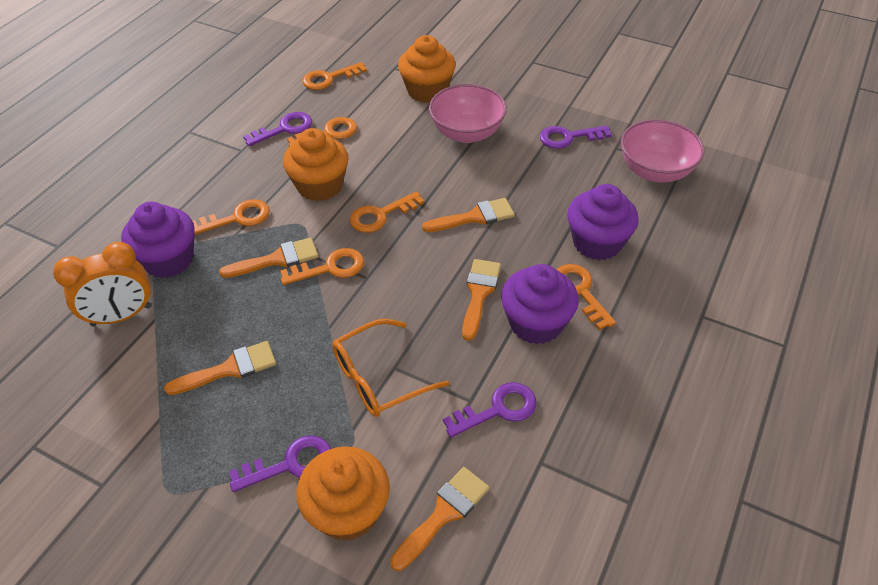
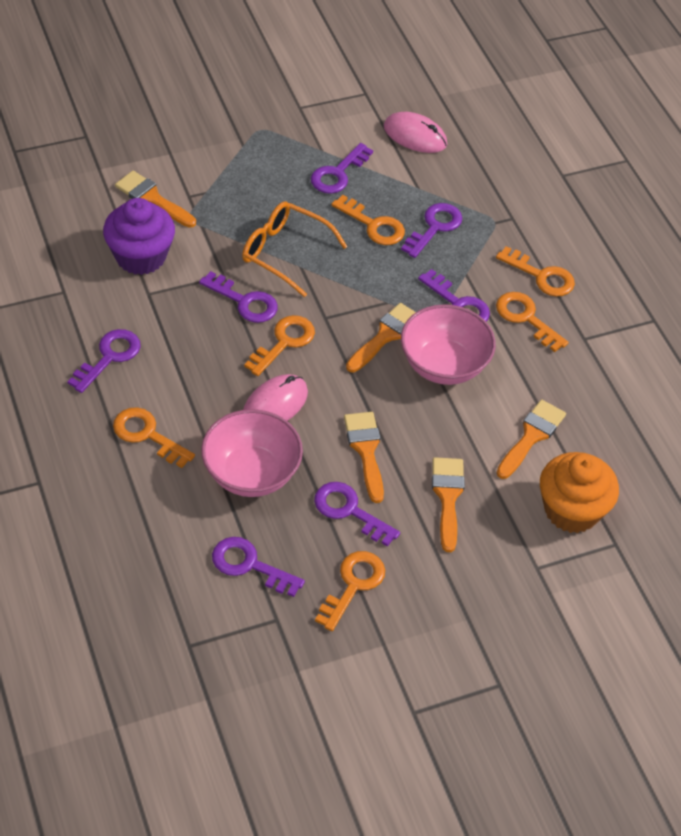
orange clock: 1 -> 0
orange cupcake: 3 -> 1
pink mouse: 0 -> 2
purple cupcake: 3 -> 1
purple key: 4 -> 7

